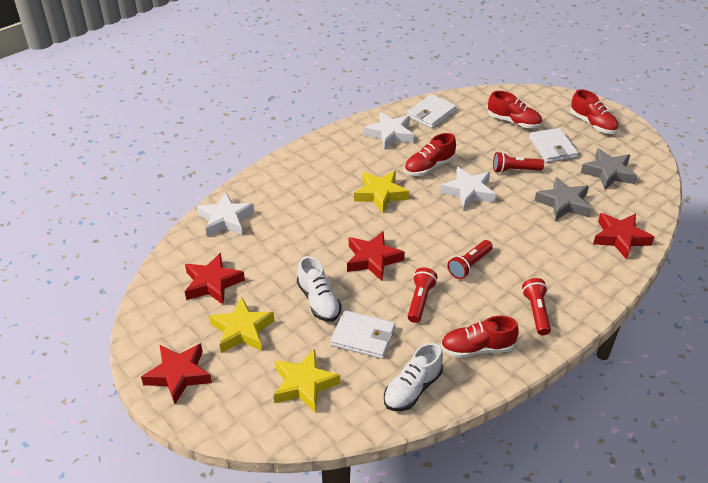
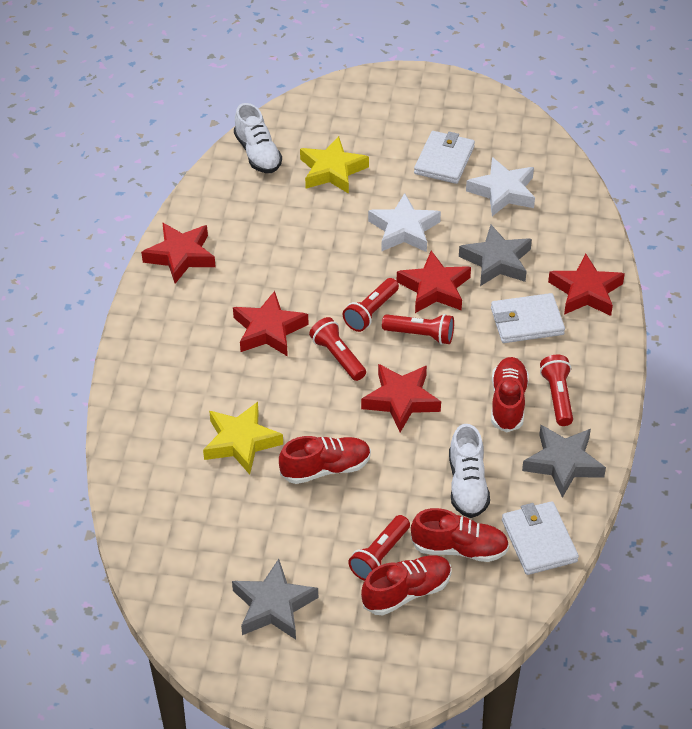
grey star: 2 -> 3
red flashlight: 4 -> 5
red star: 4 -> 5
white star: 3 -> 2
yellow star: 3 -> 2

